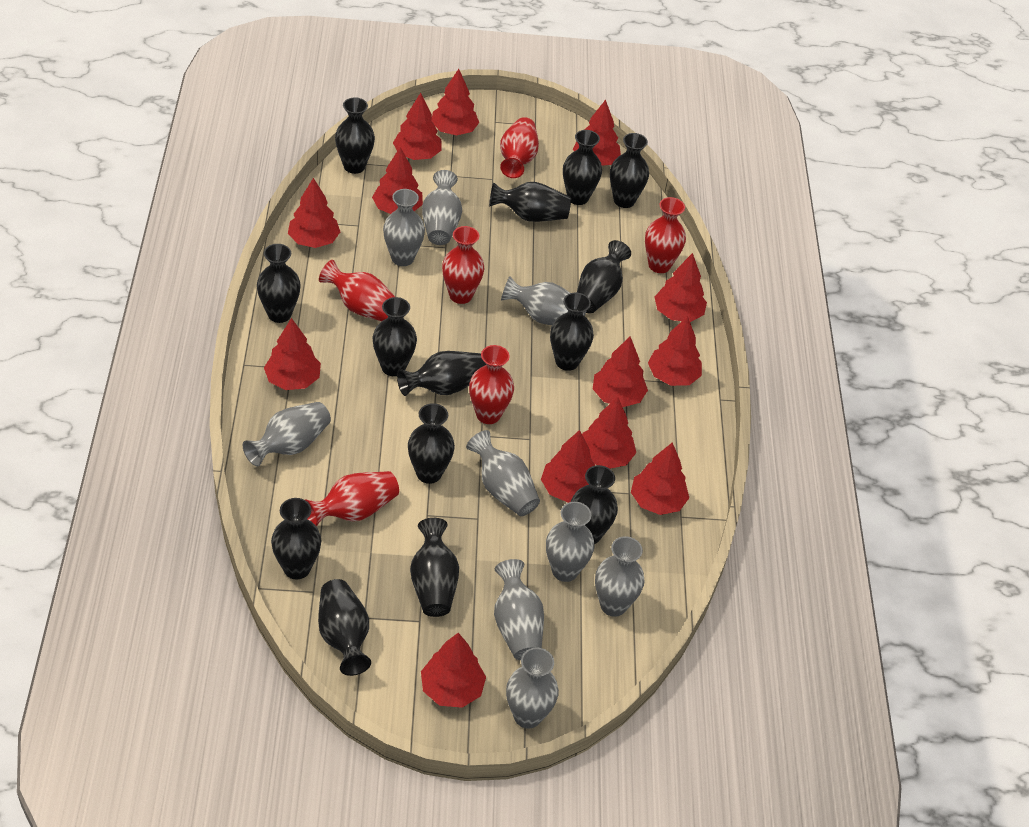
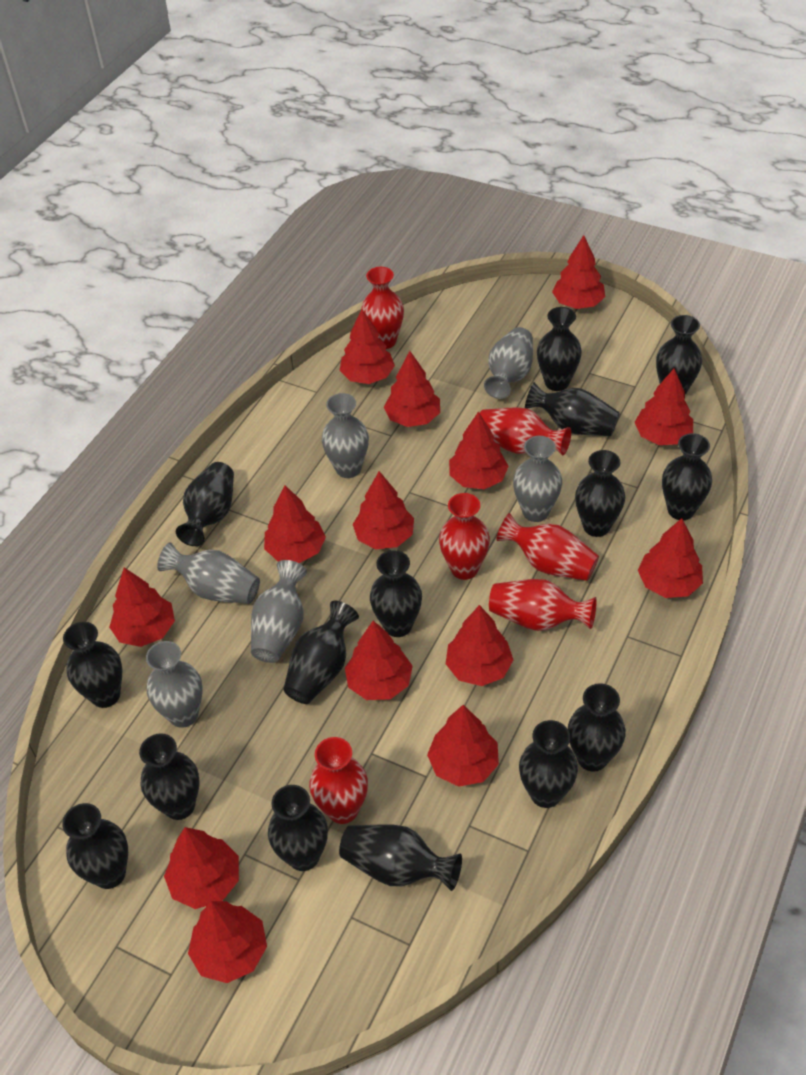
black vase: 14 -> 15
grey vase: 9 -> 6
red tree: 13 -> 14

